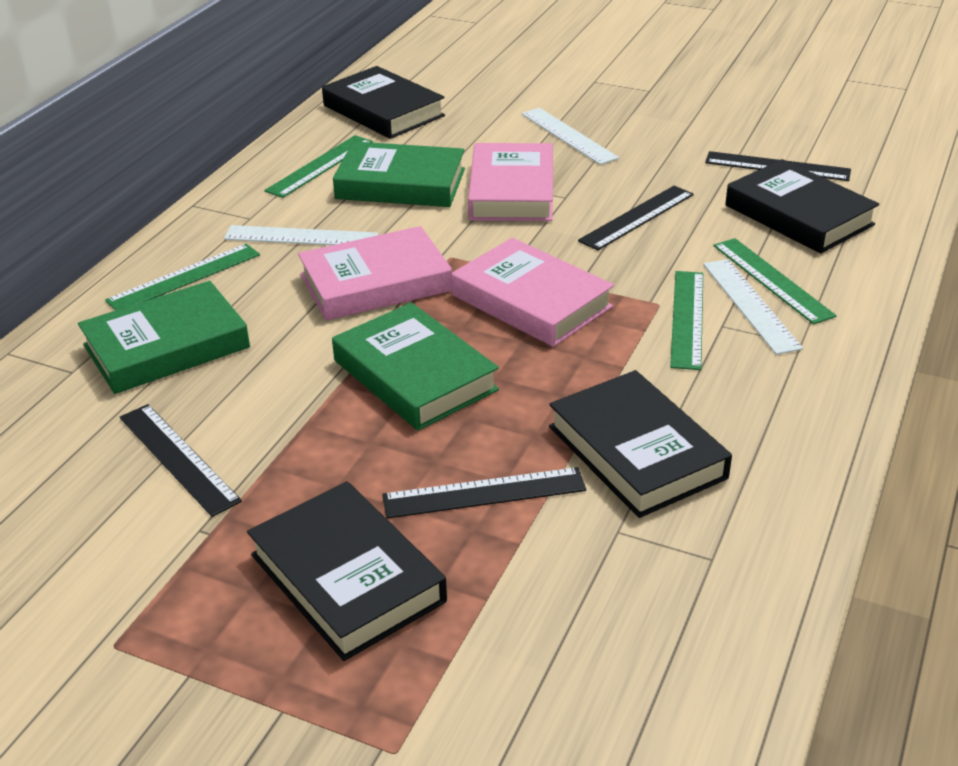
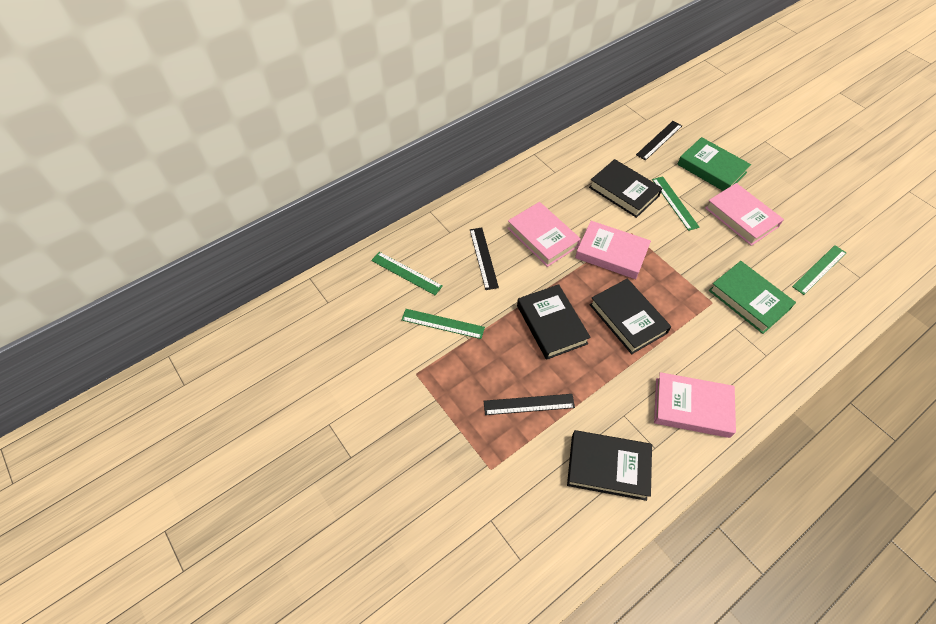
black ruler: 4 -> 3
green book: 3 -> 2
pink book: 3 -> 4
white ruler: 3 -> 0

